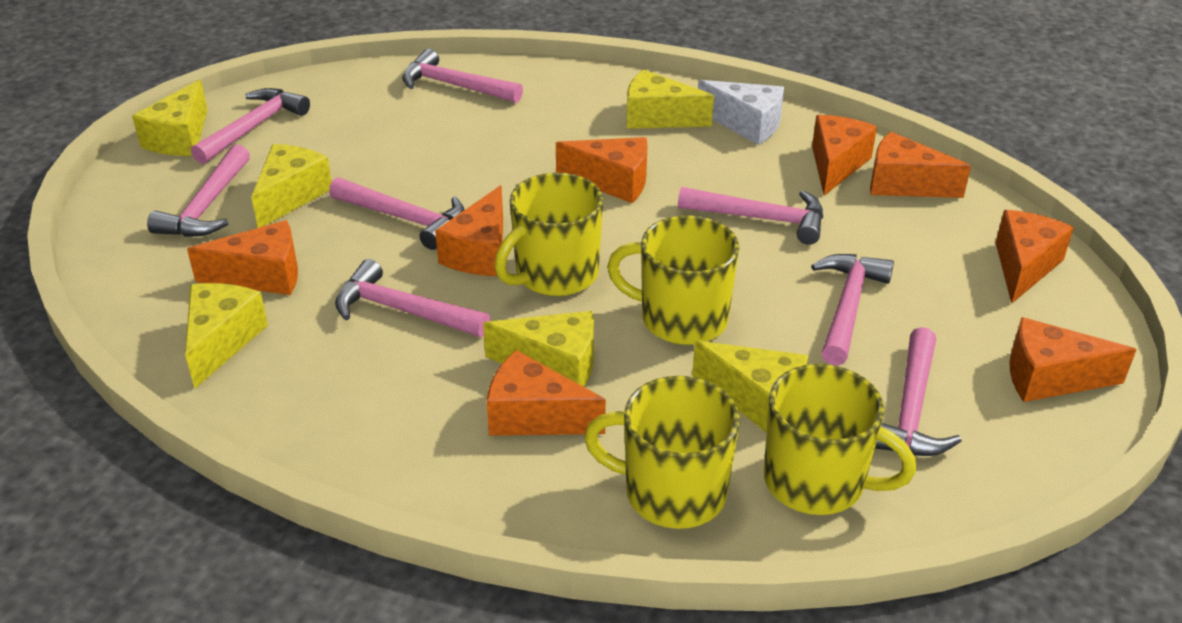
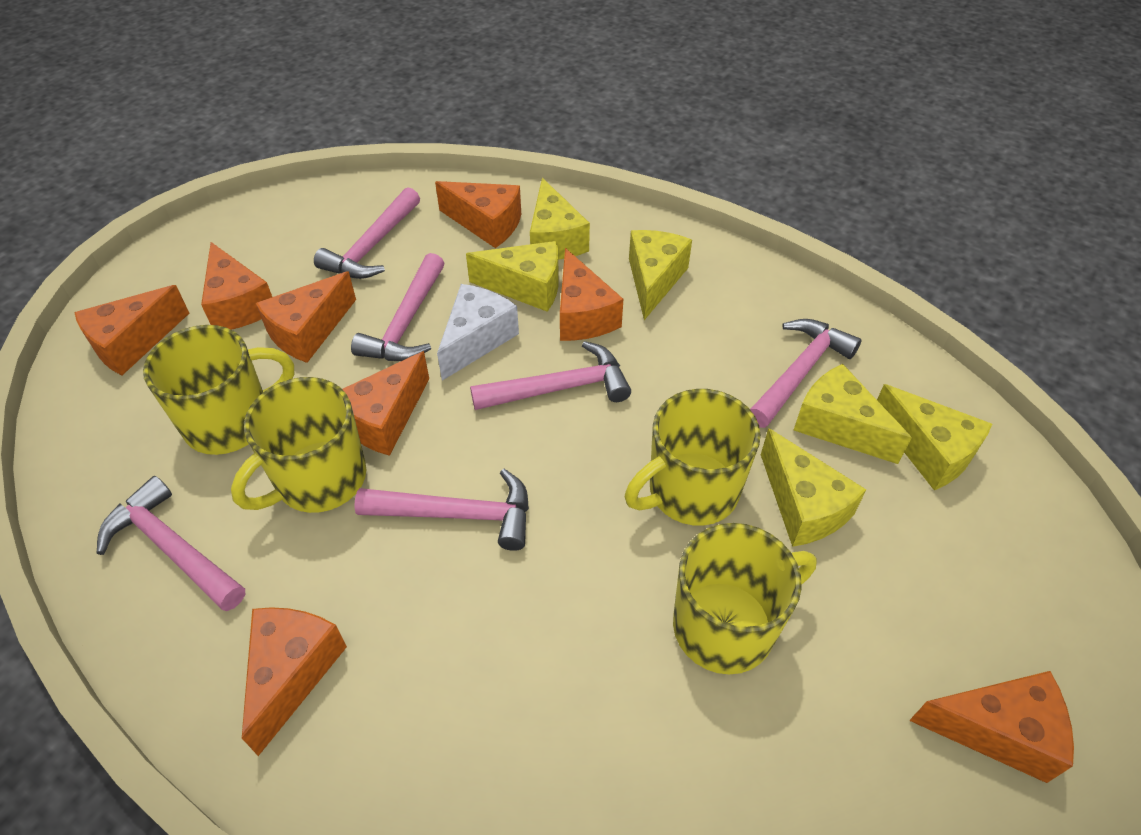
pink hammer: 8 -> 6

